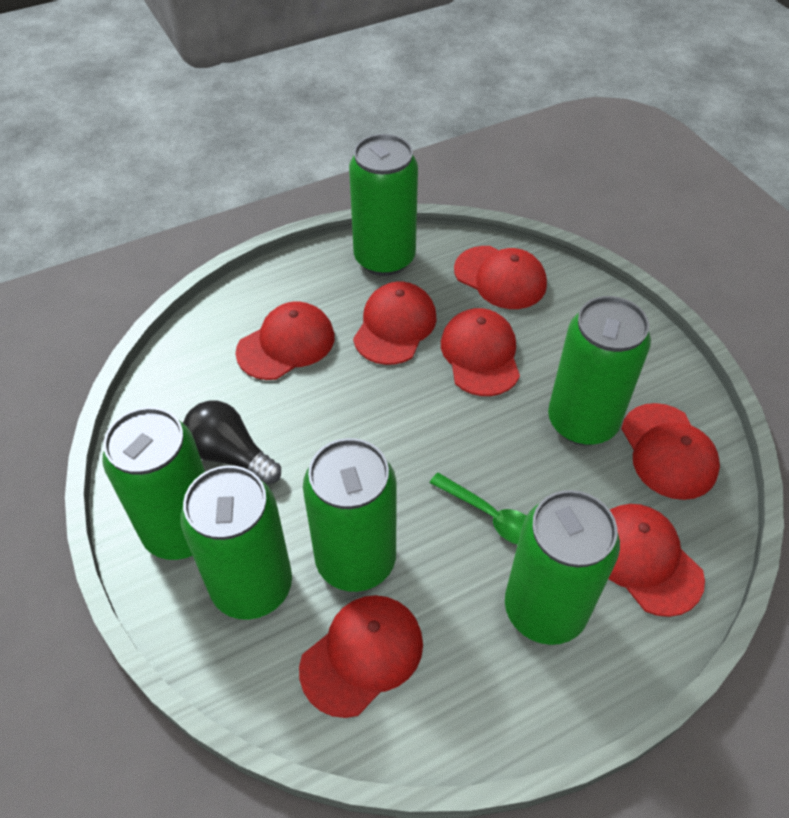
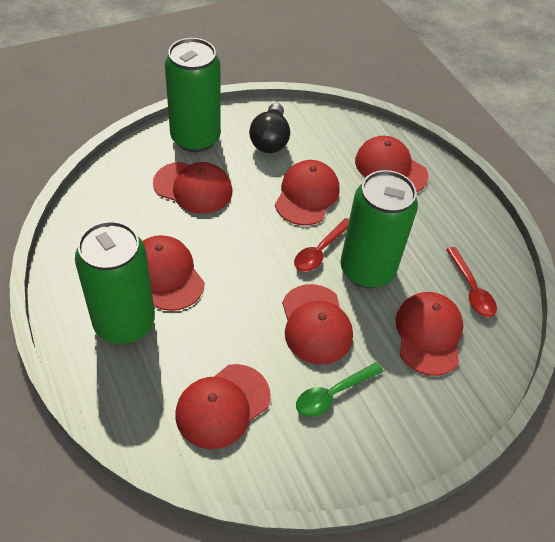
green can: 6 -> 3
red spoon: 0 -> 2

